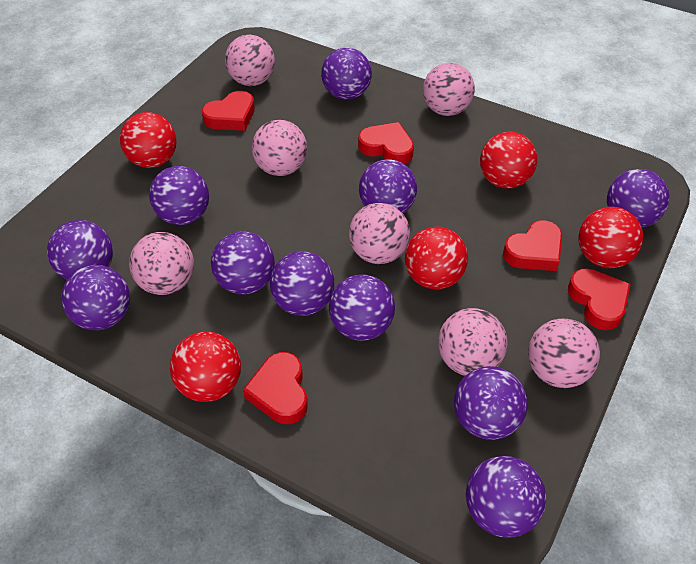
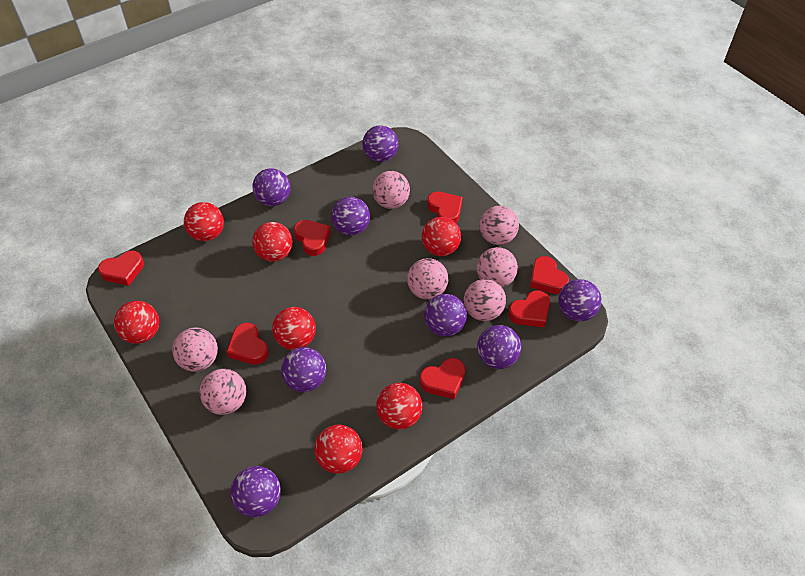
purple ball: 11 -> 8
red ball: 5 -> 7
red heart: 5 -> 7

